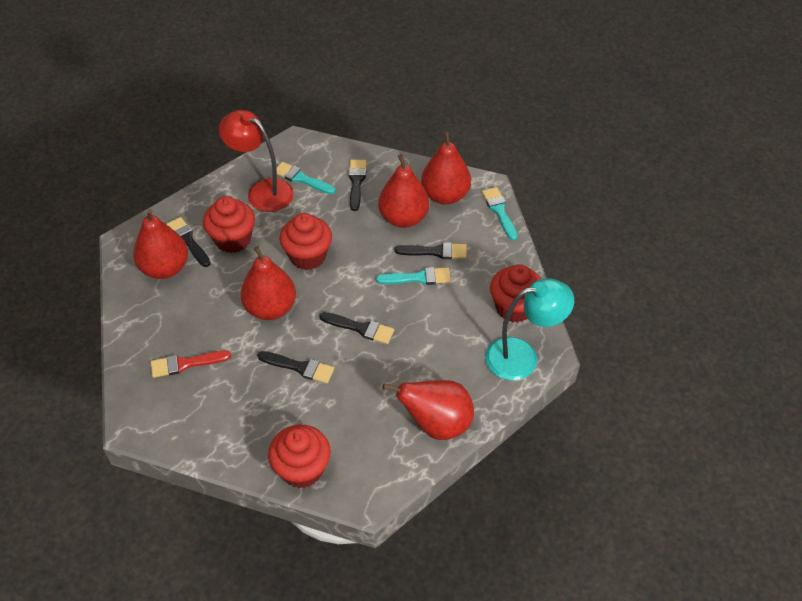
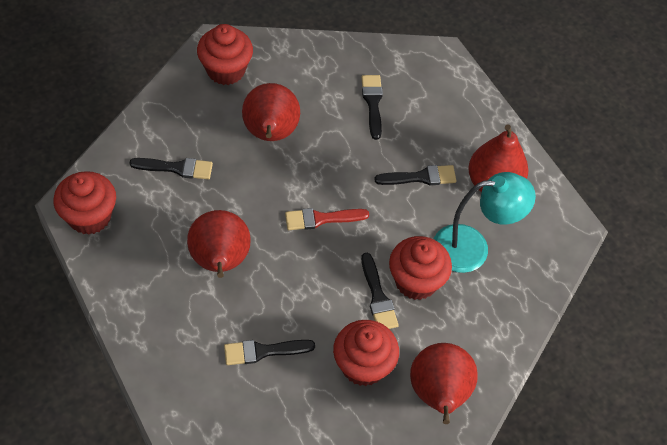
red lamp: 1 -> 0
red pear: 5 -> 4
turquoise brush: 3 -> 0

